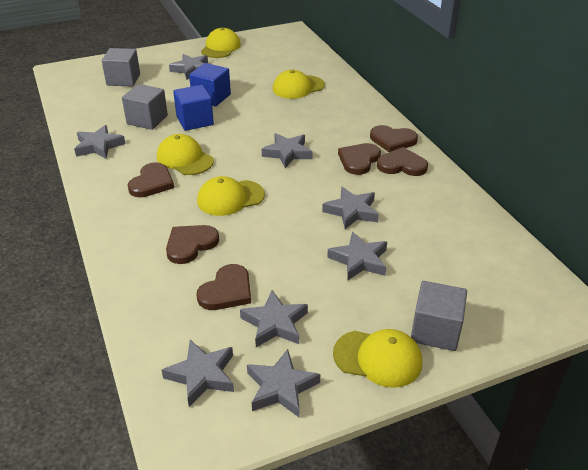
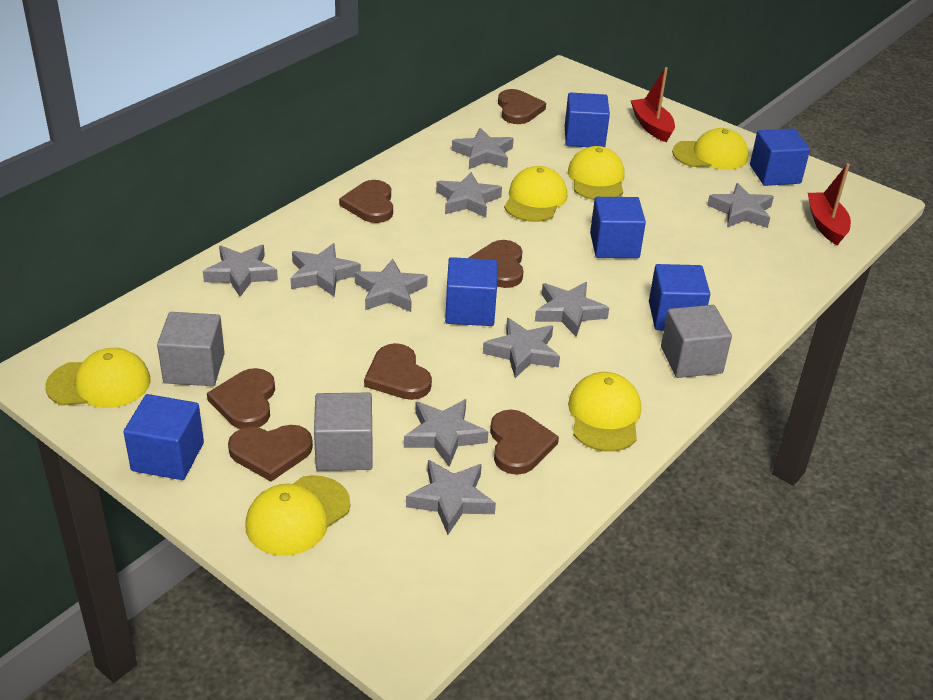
blue cube: 2 -> 6
brown heart: 6 -> 7
grey star: 8 -> 10
red boat: 0 -> 2
yellow cap: 5 -> 6

